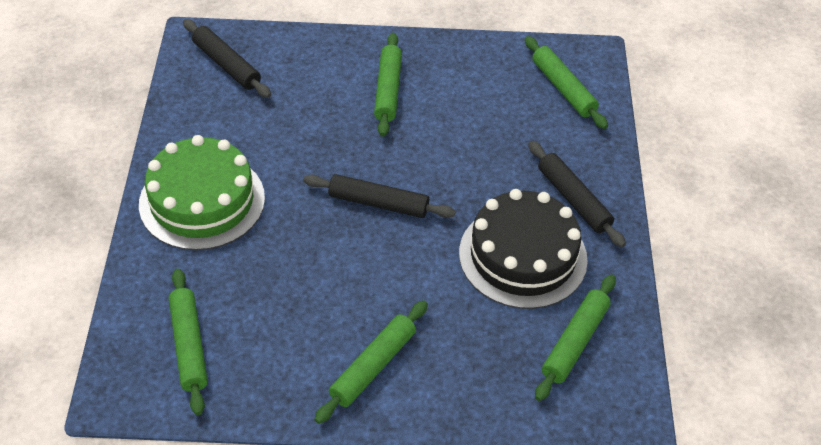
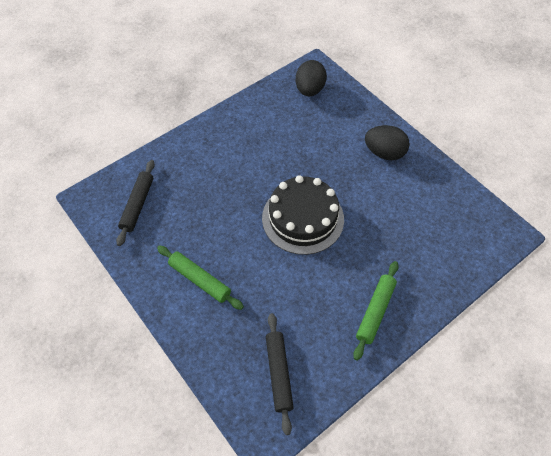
black egg: 0 -> 2
black rolling pin: 3 -> 2
green cake: 1 -> 0
green rolling pin: 5 -> 2

